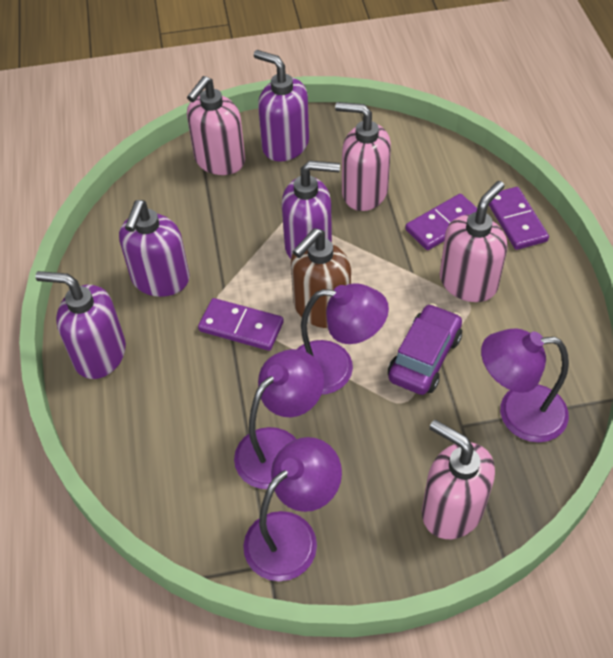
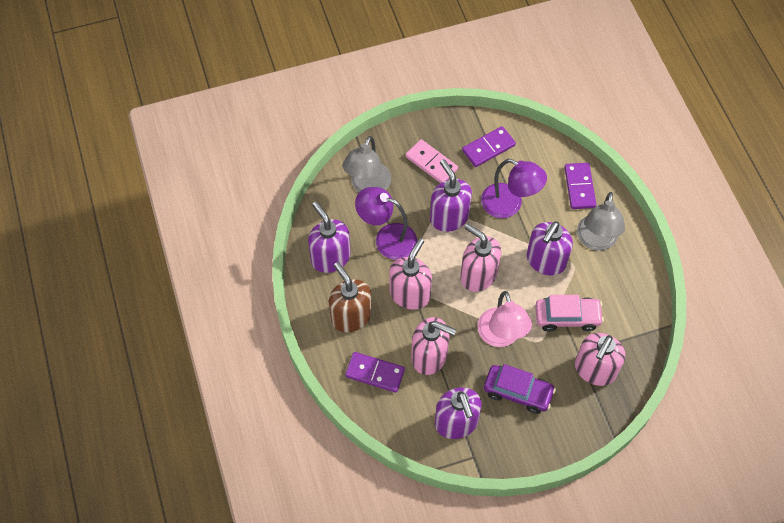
grey lamp: 0 -> 2
pink car: 0 -> 1
pink domino: 0 -> 1
pink lamp: 0 -> 1
purple lamp: 4 -> 2

